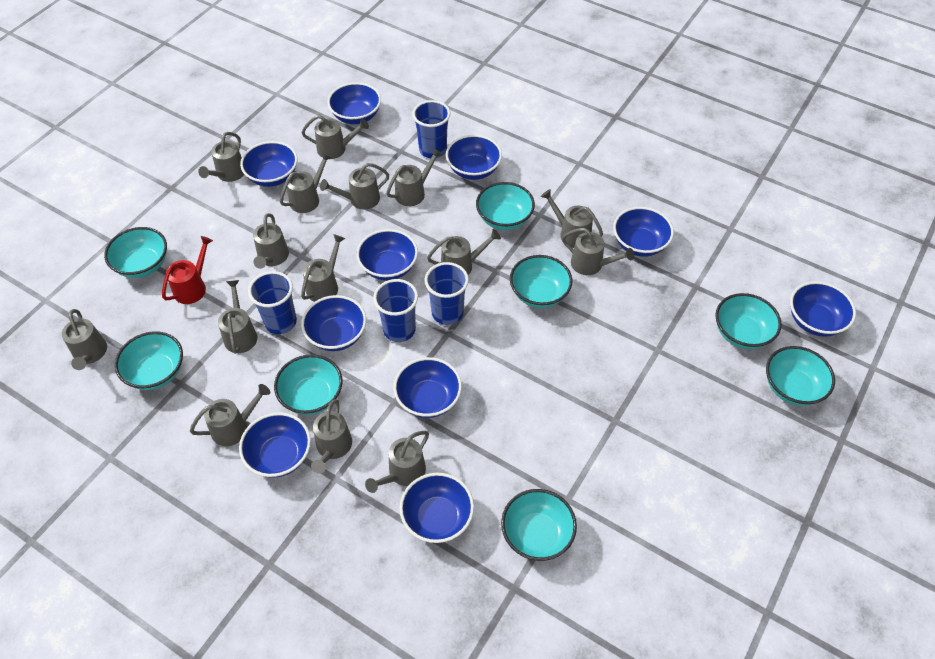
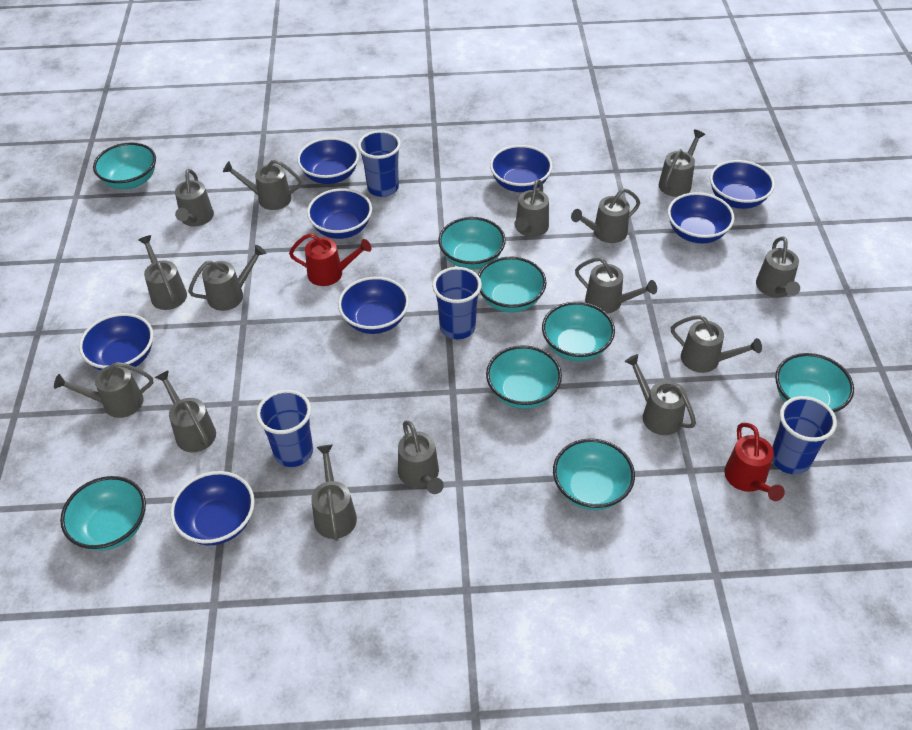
blue bowl: 10 -> 8
red watering can: 1 -> 2

